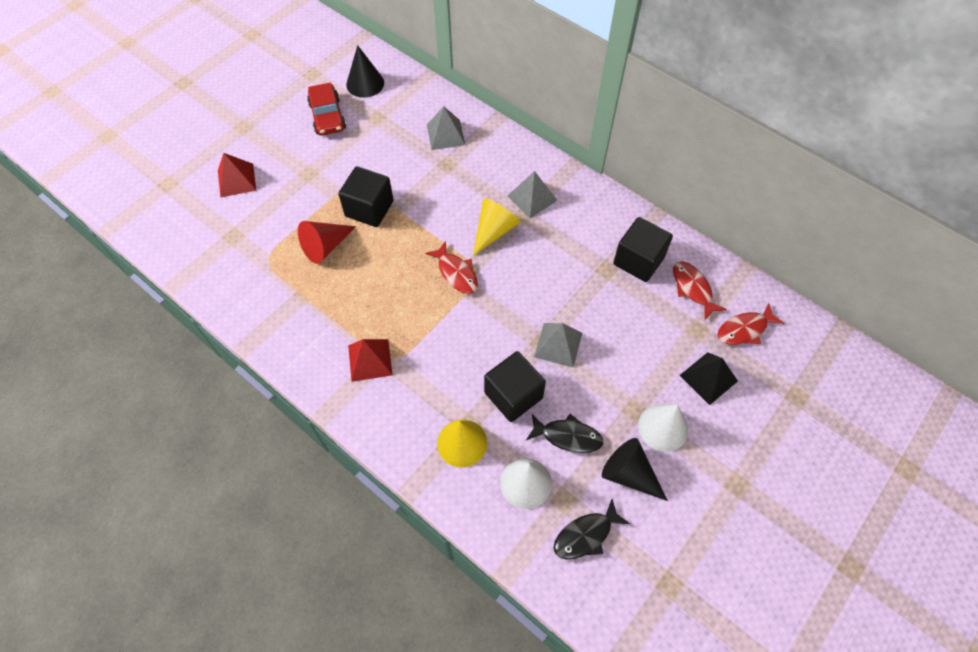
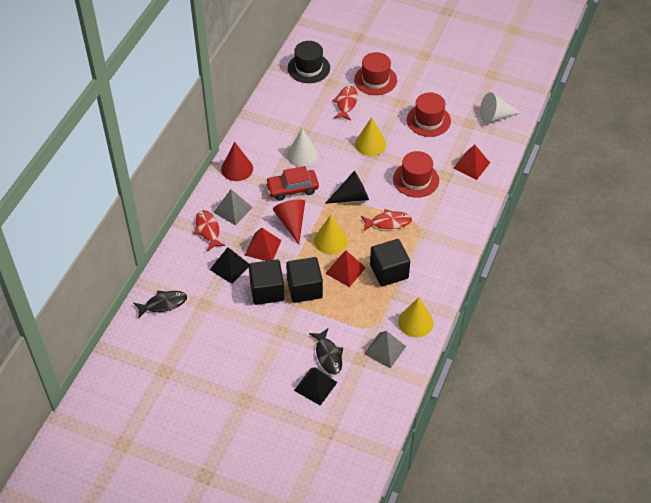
black cone: 2 -> 1
black hat: 0 -> 1
black pyramid: 1 -> 2
grey pyramid: 3 -> 2
red cone: 1 -> 2
red hat: 0 -> 3
red pyramid: 2 -> 3
yellow cone: 2 -> 3

